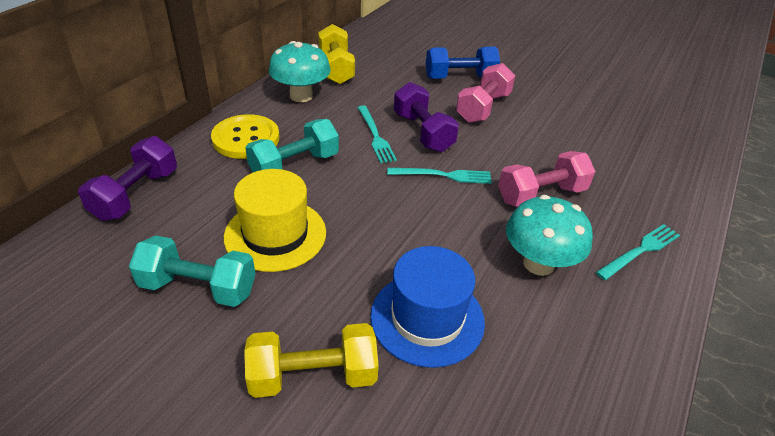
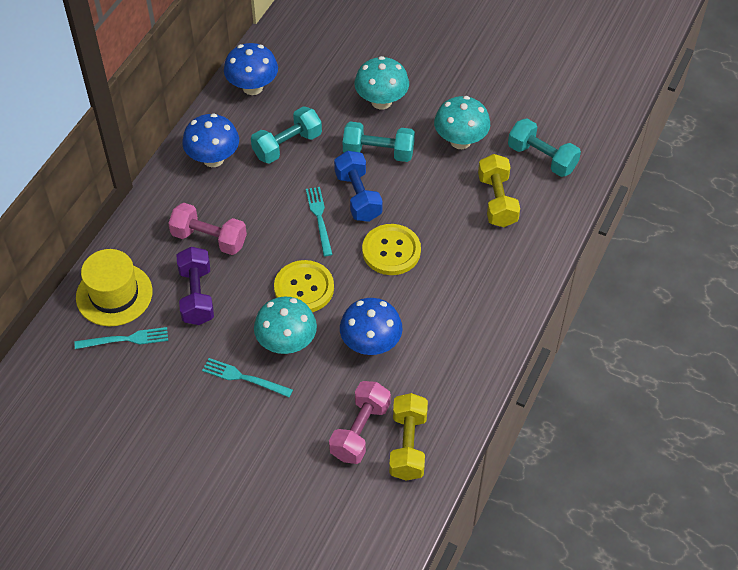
blue hat: 1 -> 0
blue mushroom: 0 -> 3
purple dumbbell: 2 -> 1
turquoise dumbbell: 2 -> 3
turquoise mushroom: 2 -> 3
yellow button: 1 -> 2

